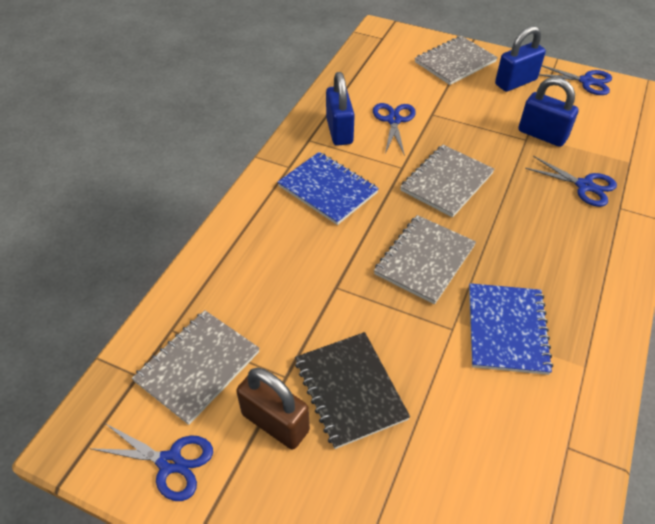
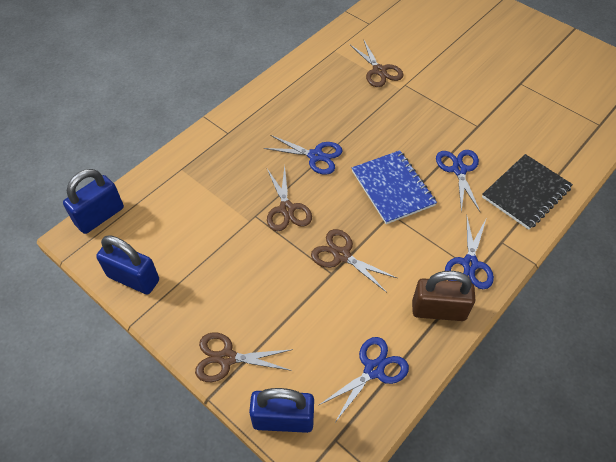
blue notebook: 2 -> 1
brown scissors: 0 -> 4
grey notebook: 4 -> 0

